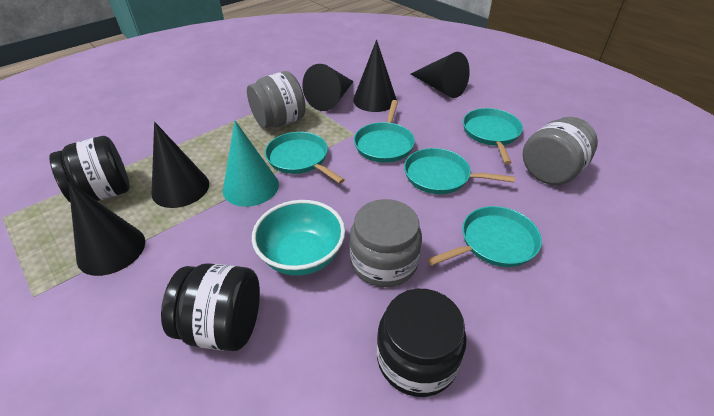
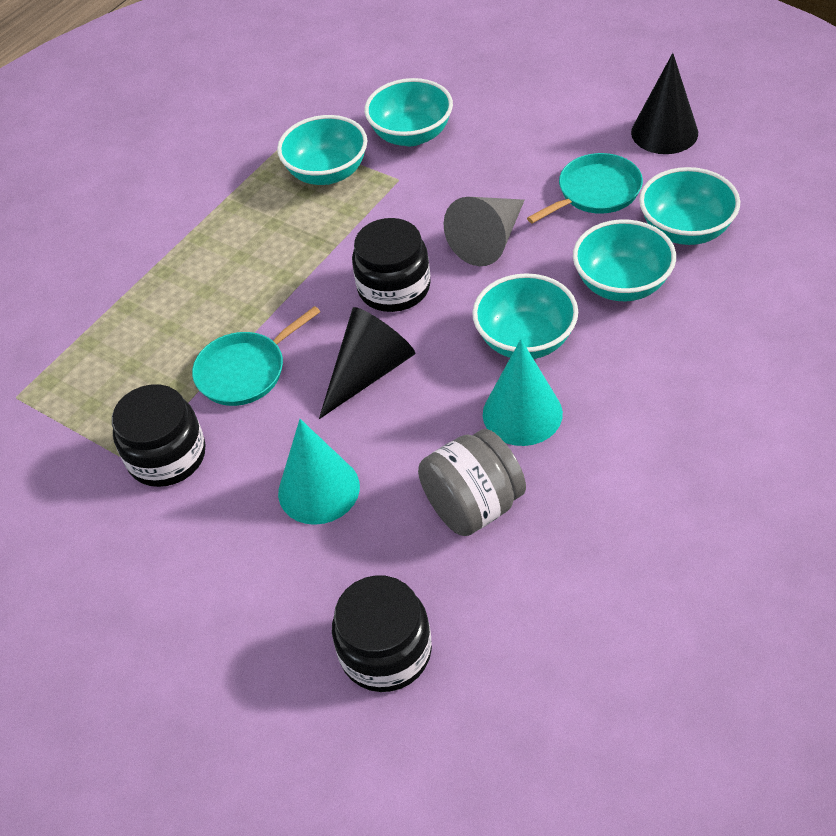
black cone: 5 -> 2
grey cone: 0 -> 1
grey jar: 3 -> 1
turquoise bowl: 1 -> 5
turquoise cone: 1 -> 2
turquoise pan: 5 -> 2

